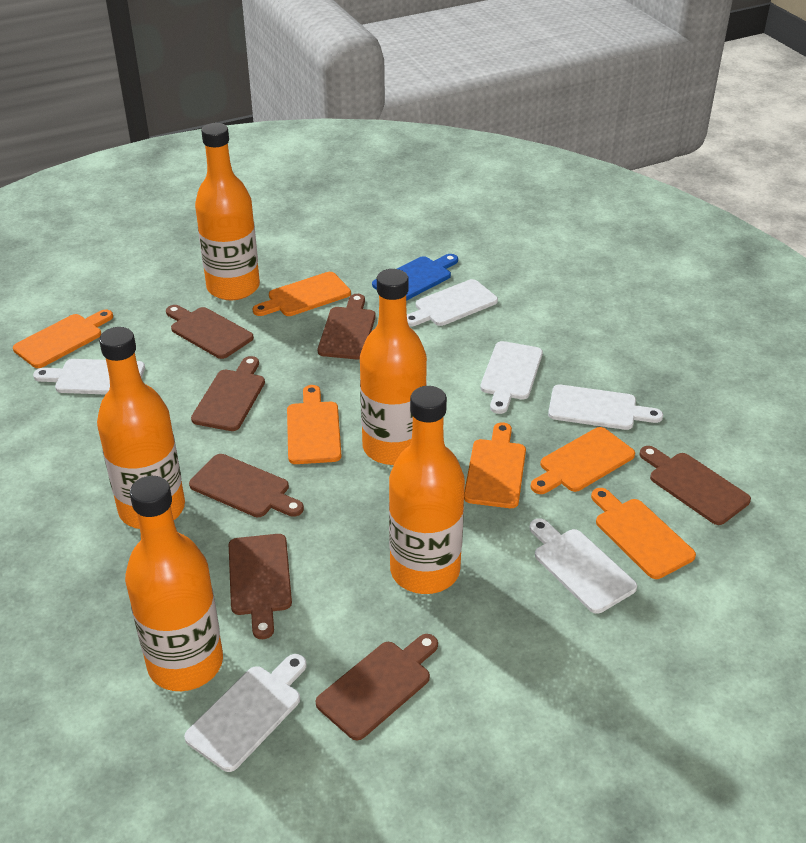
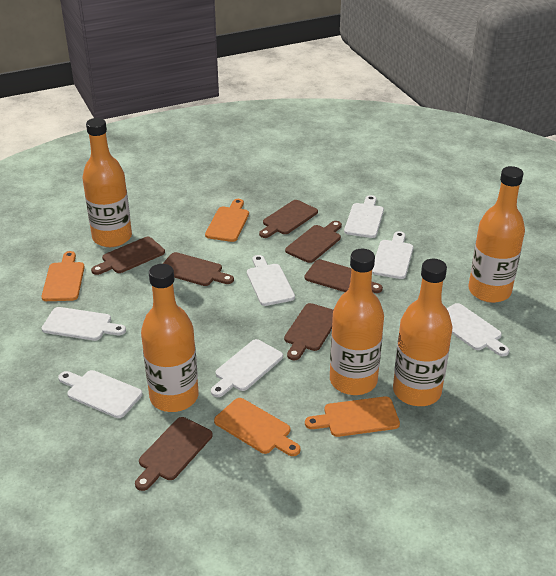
blue cutting board: 1 -> 0
orange cutting board: 6 -> 4
white cutting board: 6 -> 7

